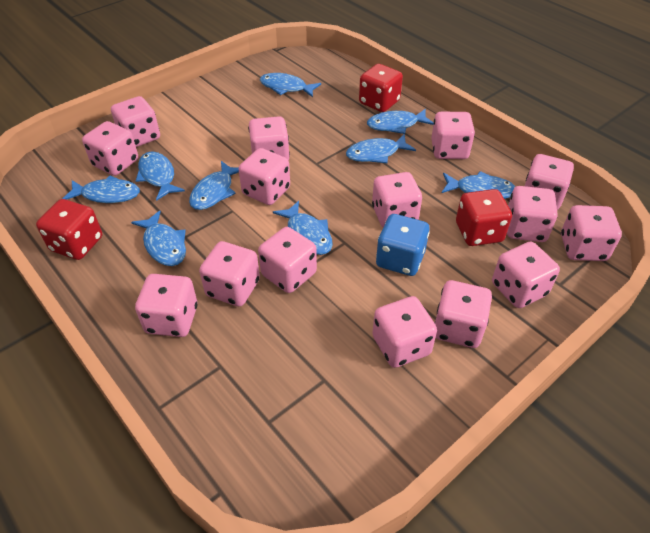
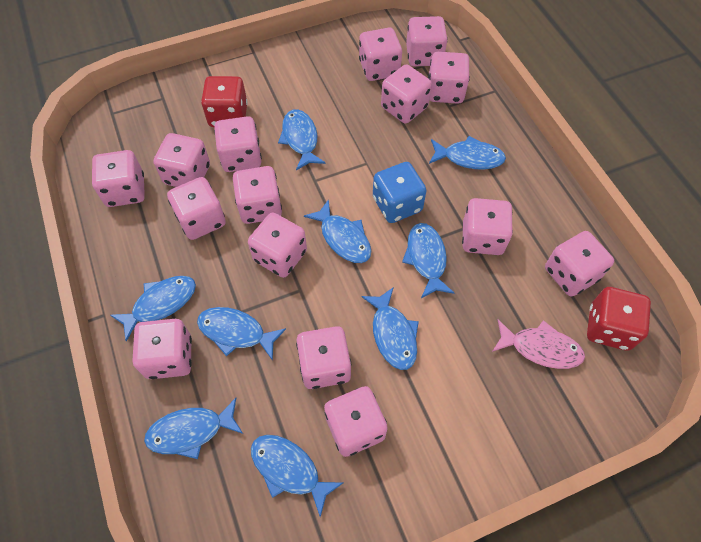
pink fish: 0 -> 1
red dice: 3 -> 2

